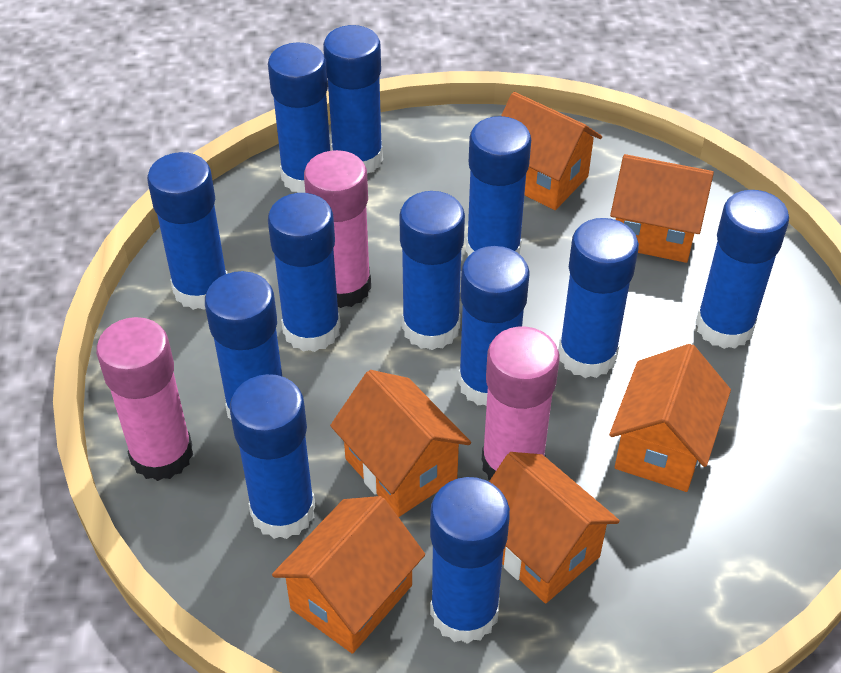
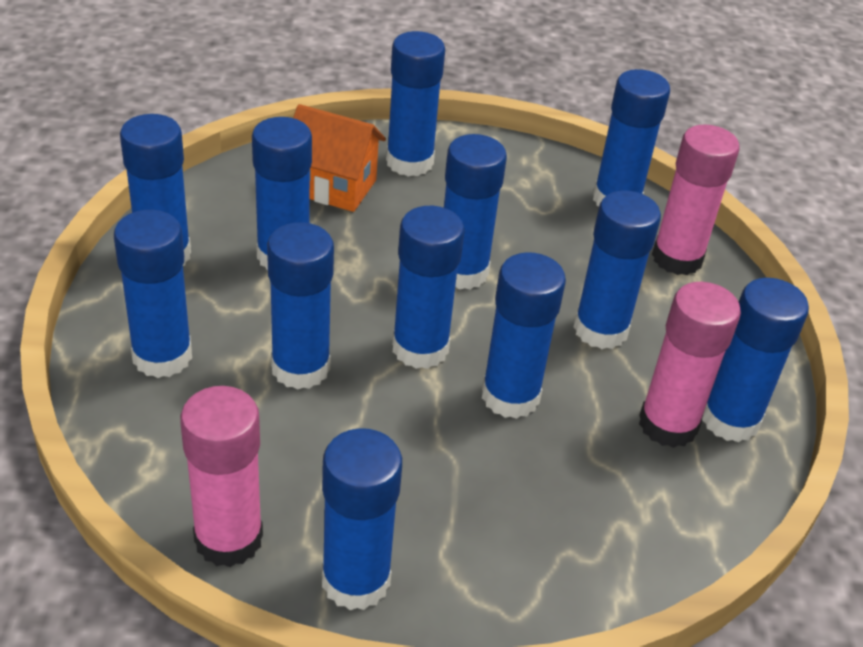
orange house: 6 -> 1

